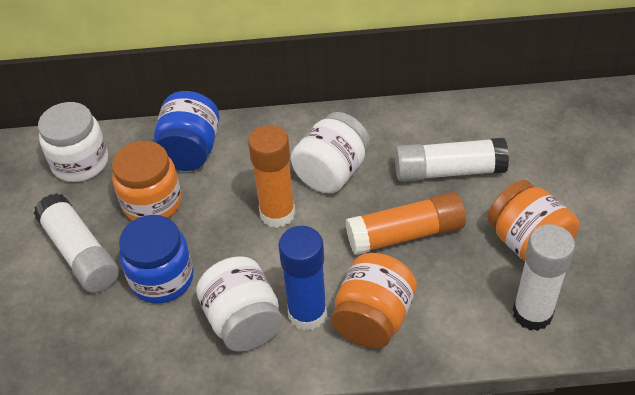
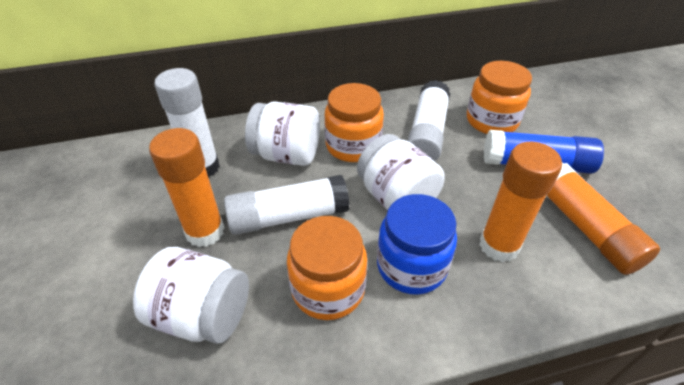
blue jar: 2 -> 1
orange glue stick: 2 -> 3

